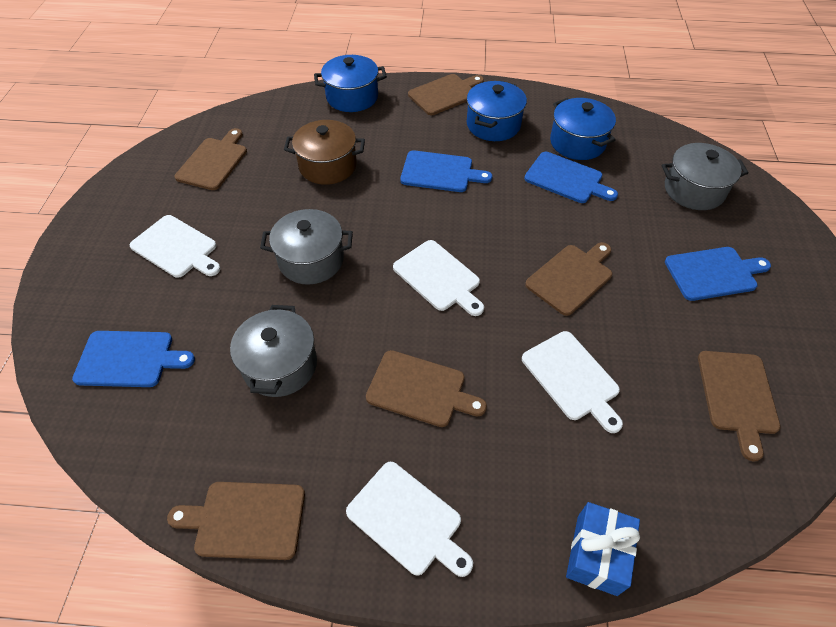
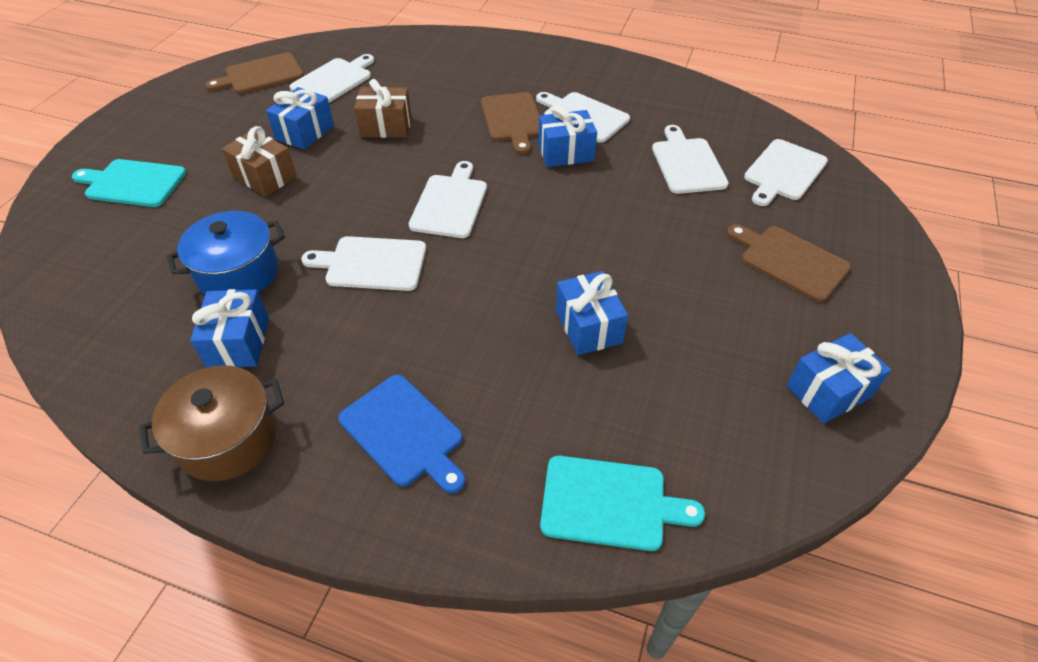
blue cutting board: 4 -> 1
blue gift: 1 -> 5
blue pot: 3 -> 1
brown cutting board: 6 -> 3
brown gift: 0 -> 2
grey pot: 3 -> 0
turquoise cutting board: 0 -> 2
white cutting board: 4 -> 6

